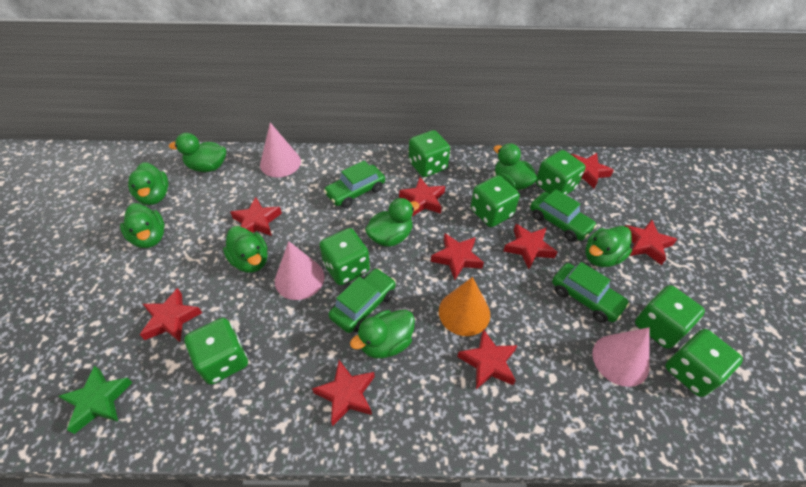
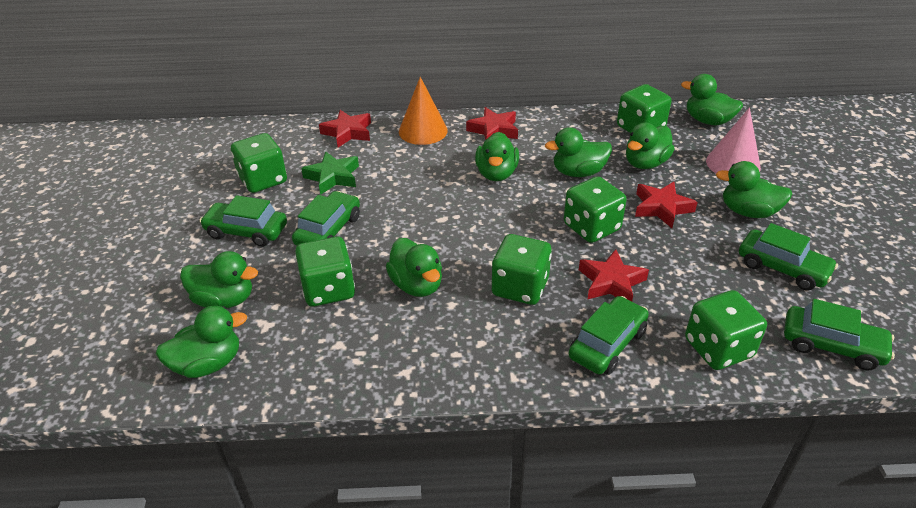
green car: 4 -> 5
green dice: 7 -> 6
pink cone: 3 -> 1
red star: 9 -> 4

